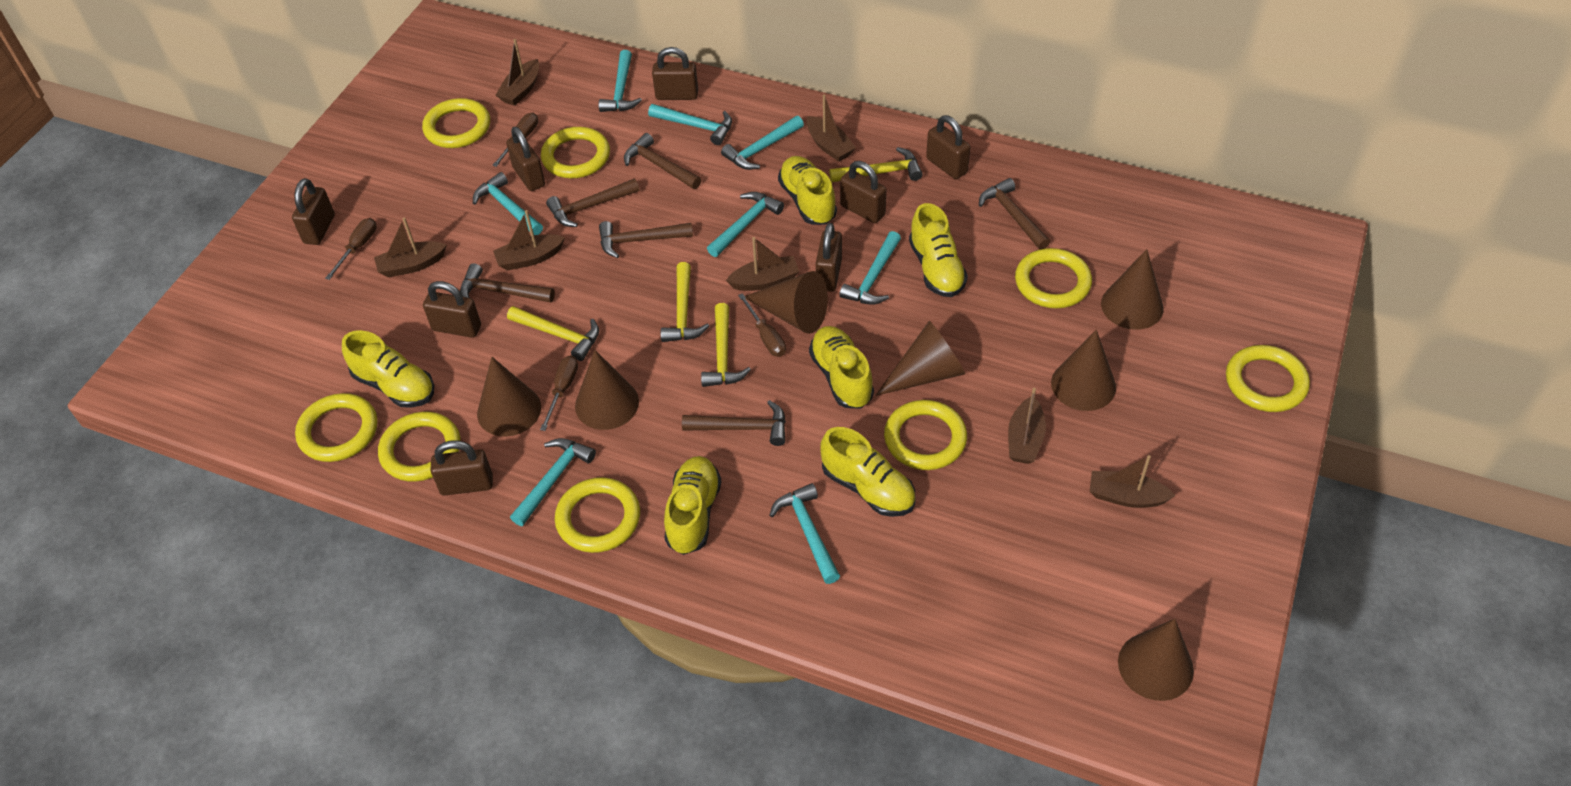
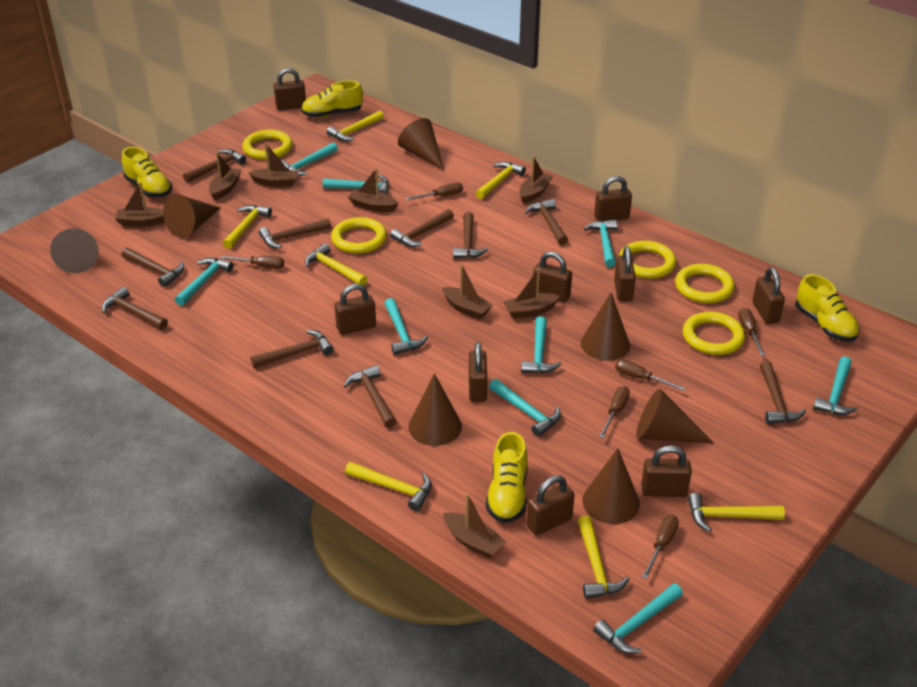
brown boat: 7 -> 8
brown hammer: 6 -> 10
brown padlock: 8 -> 9
brown screwdriver: 4 -> 6
turquoise hammer: 8 -> 9
yellow hammer: 4 -> 7
yellow ring: 8 -> 5
yellow shoe: 6 -> 4

